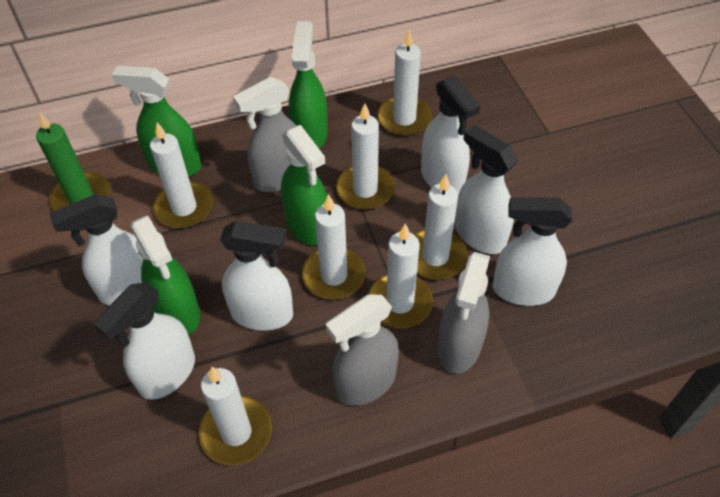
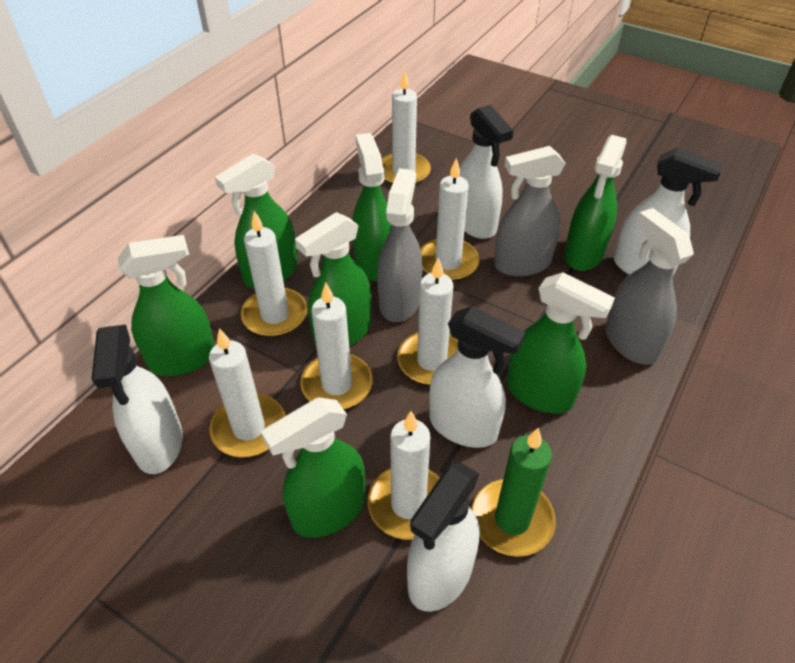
green spray bottle: 4 -> 7
white spray bottle: 6 -> 5

